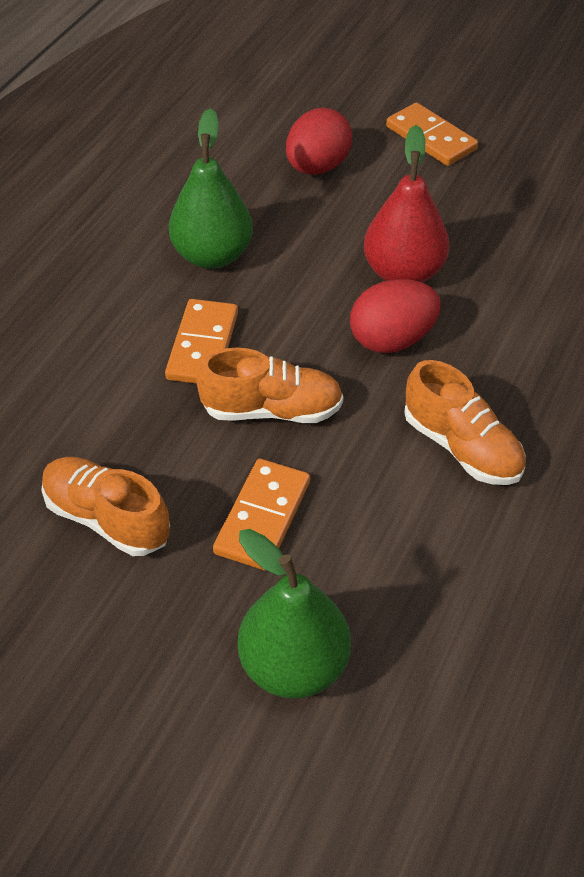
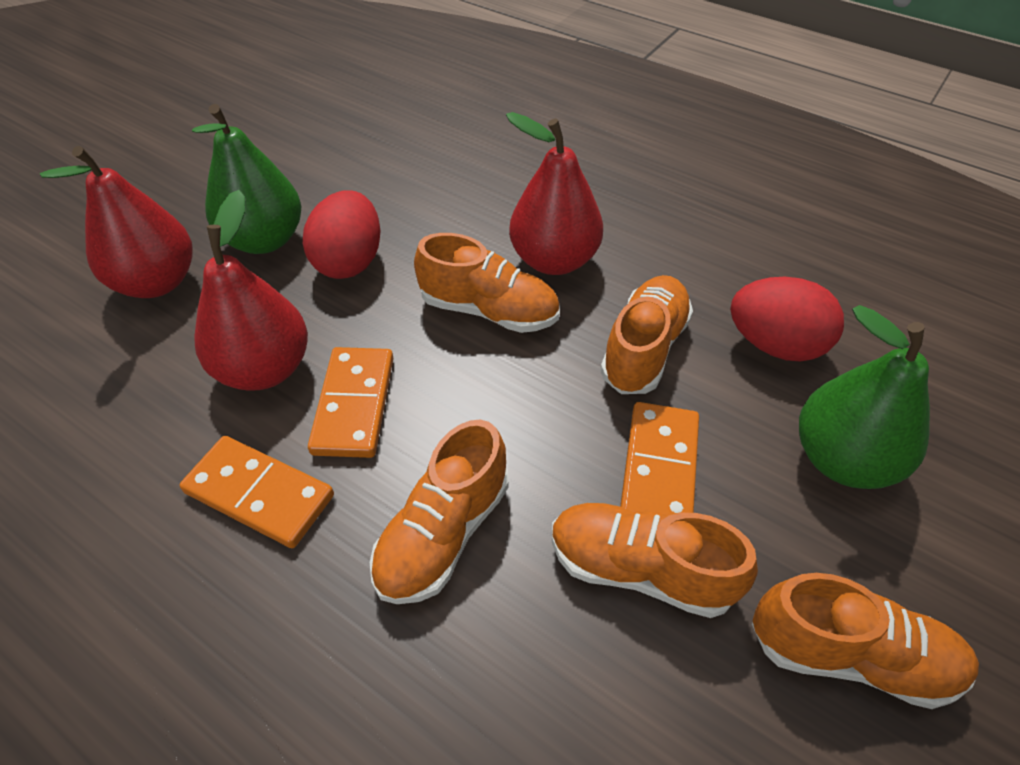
orange shoe: 3 -> 5
red pear: 1 -> 3

